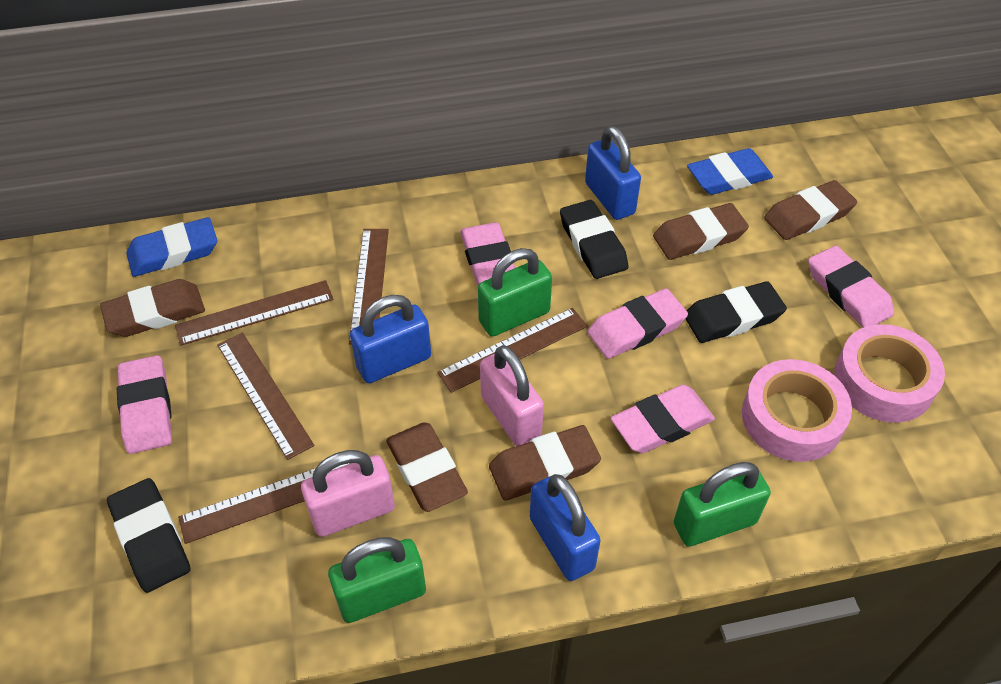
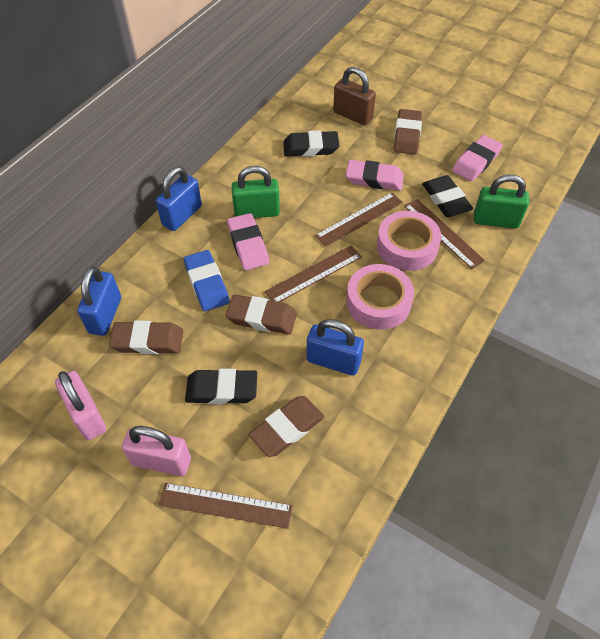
blue eraser: 2 -> 1
brown eraser: 5 -> 4
brown padlock: 0 -> 1
brown ruler: 5 -> 4
green padlock: 3 -> 2
pink eraser: 5 -> 3

